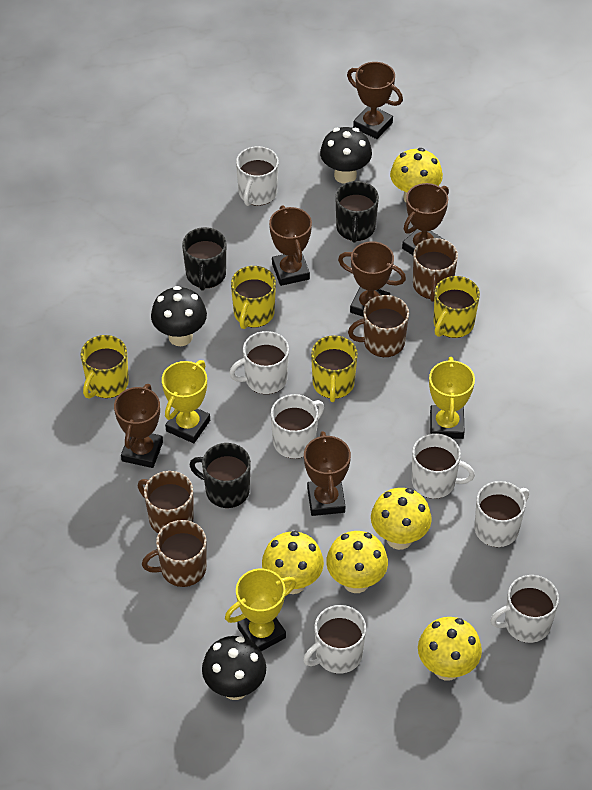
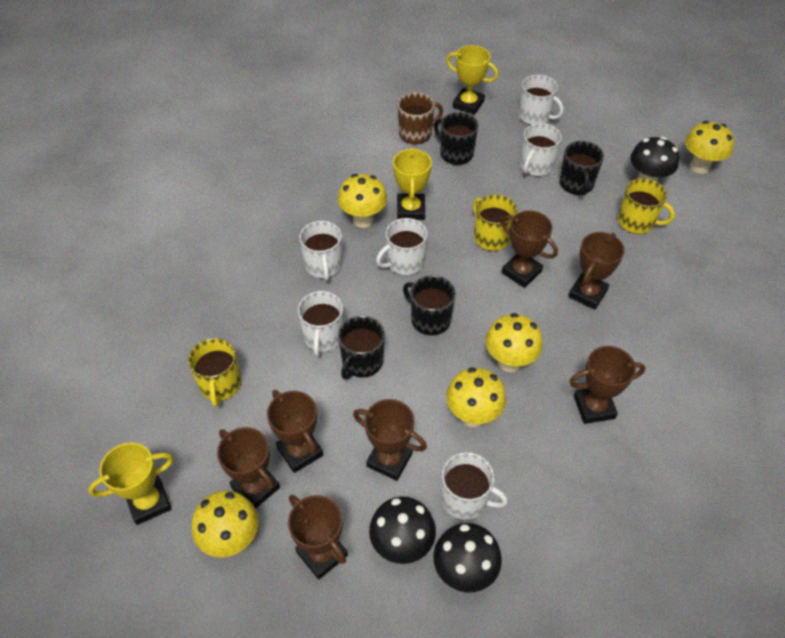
black mug: 3 -> 4
brown mug: 4 -> 1
brown trophy: 6 -> 7
white mug: 7 -> 6
yellow mug: 4 -> 3

